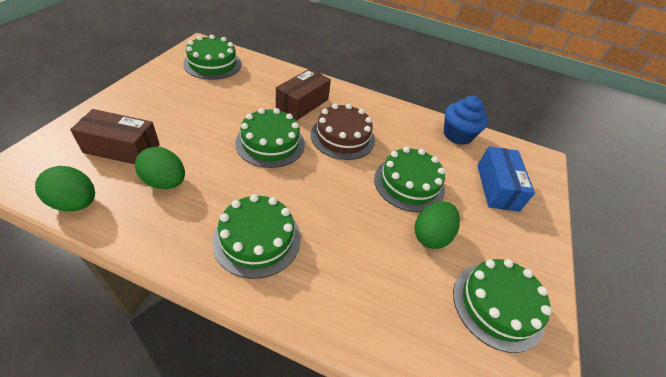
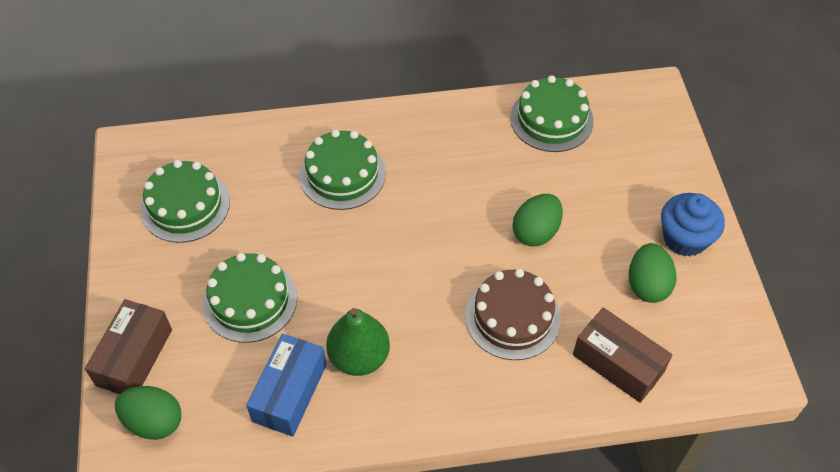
green cake: 5 -> 4
green pear: 0 -> 1

